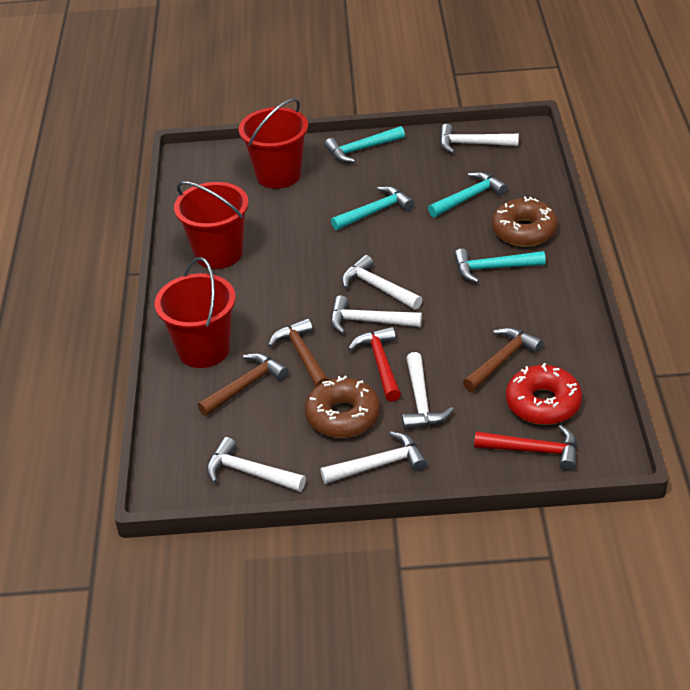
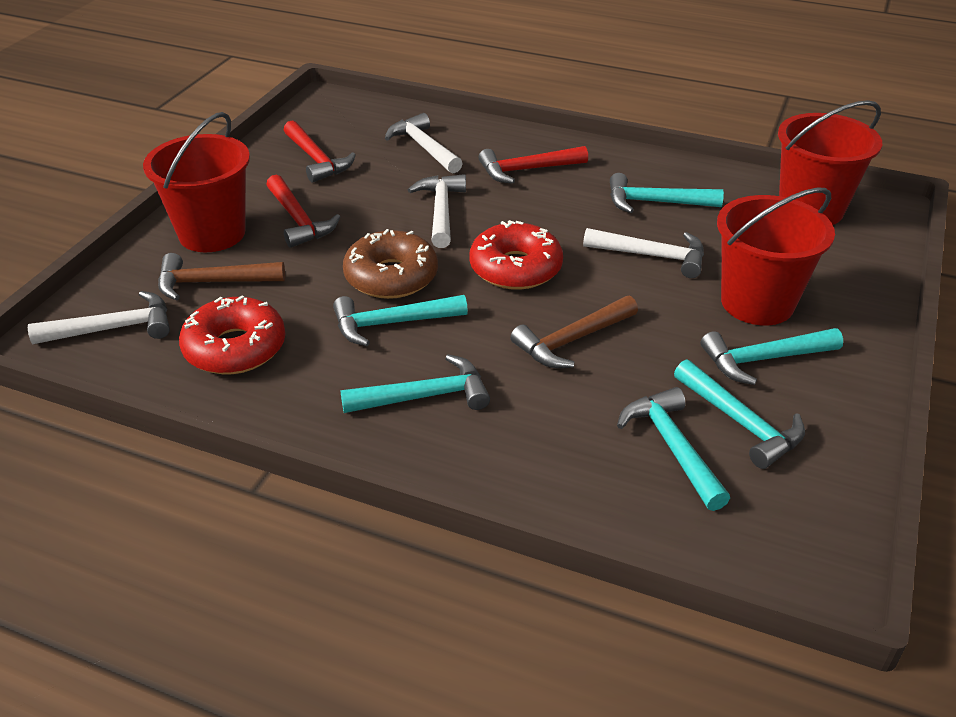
brown donut: 2 -> 1
brown hammer: 3 -> 2
red donut: 1 -> 2
red hammer: 2 -> 3
turquoise hammer: 4 -> 6
white hammer: 6 -> 4

